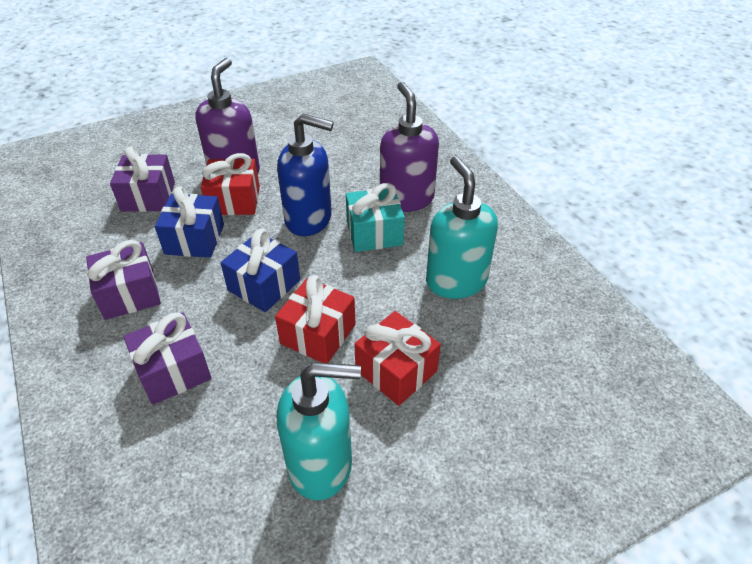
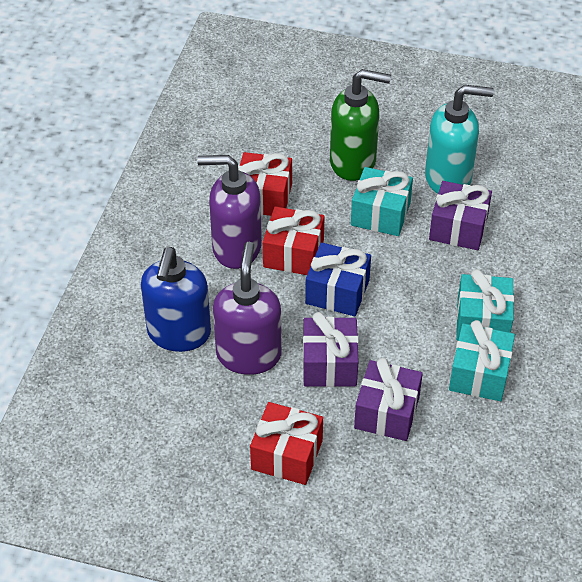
blue gift: 2 -> 1
green soap dispenser: 0 -> 1
turquoise gift: 1 -> 3
turquoise soap dispenser: 2 -> 1

